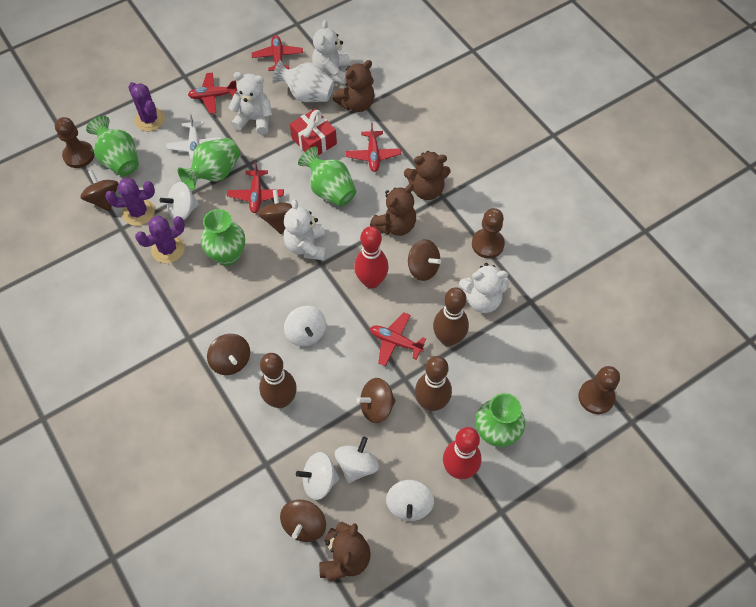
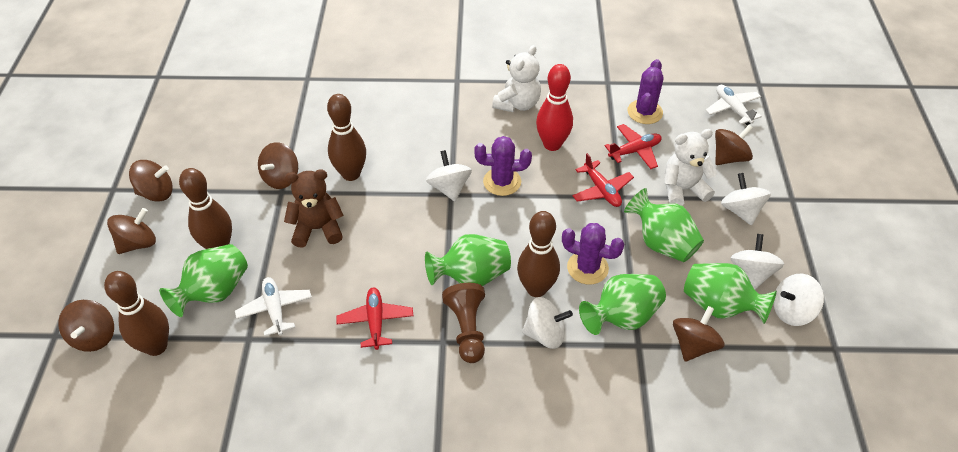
brown bowling pin: 3 -> 4
brown pawn: 3 -> 1
brown teddy bear: 4 -> 1
red bowling pin: 2 -> 1
red gift: 1 -> 0
red plane: 5 -> 3
white plane: 1 -> 2
white teddy bear: 4 -> 2
white vase: 1 -> 0

